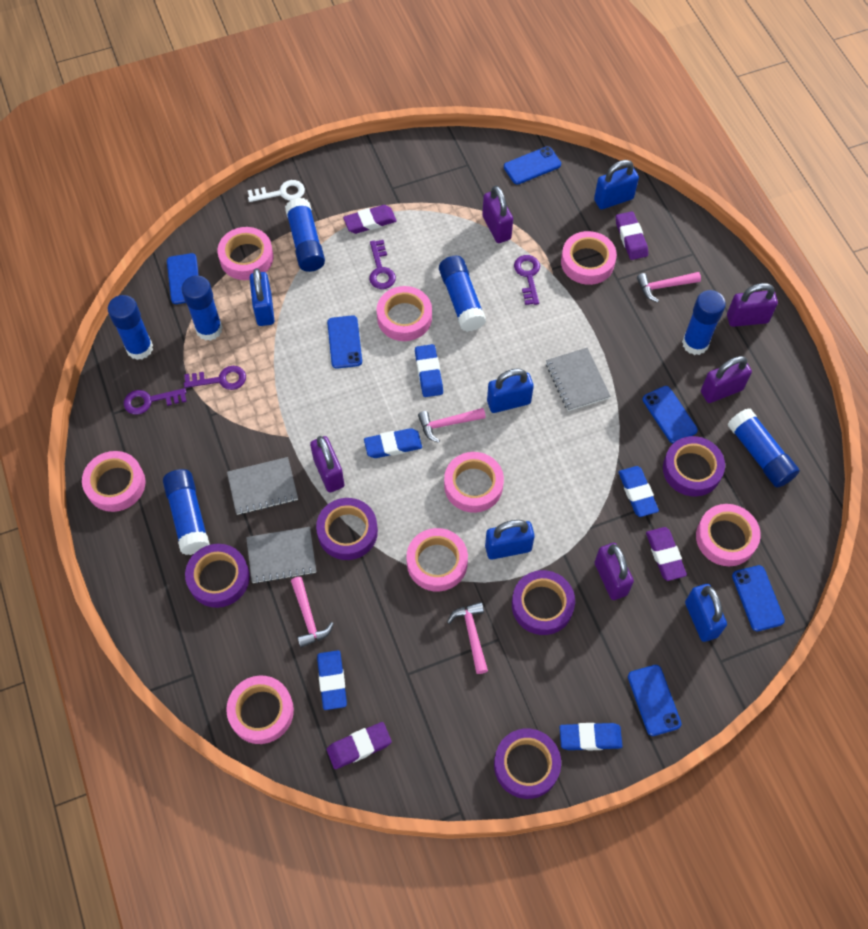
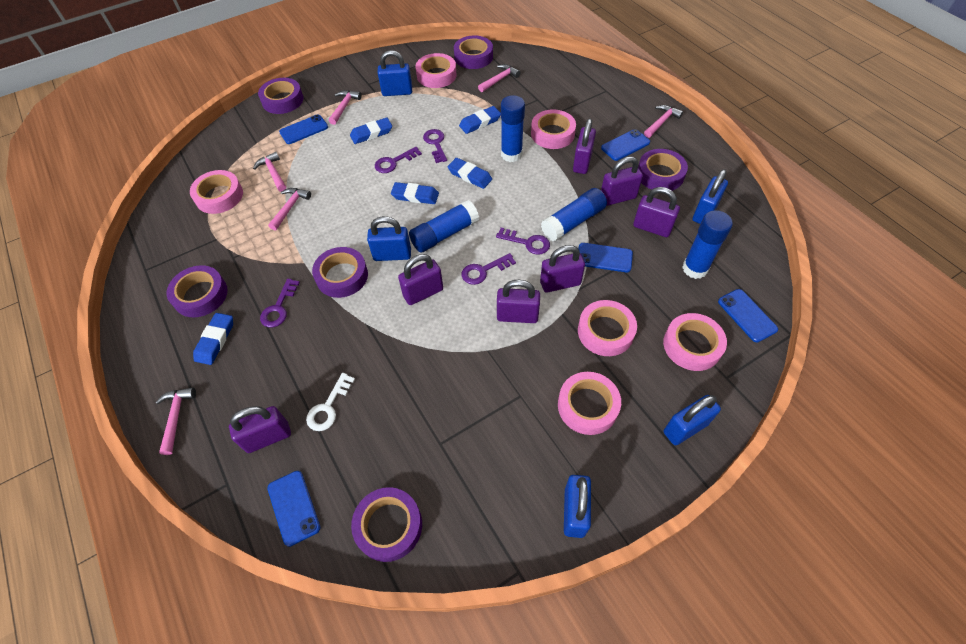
blue glue stick: 7 -> 4
blue phone: 6 -> 5
grey notebook: 3 -> 0
pink hammer: 4 -> 6
pink tape: 8 -> 6
purple eraser: 4 -> 0
purple key: 4 -> 5
purple padlock: 5 -> 7
purple tape: 5 -> 6

